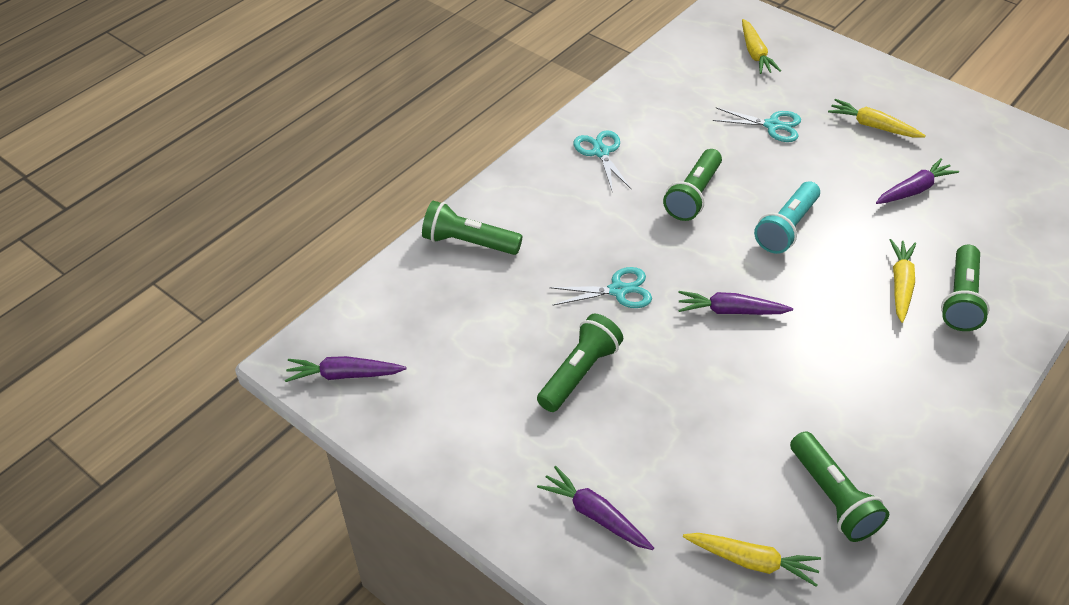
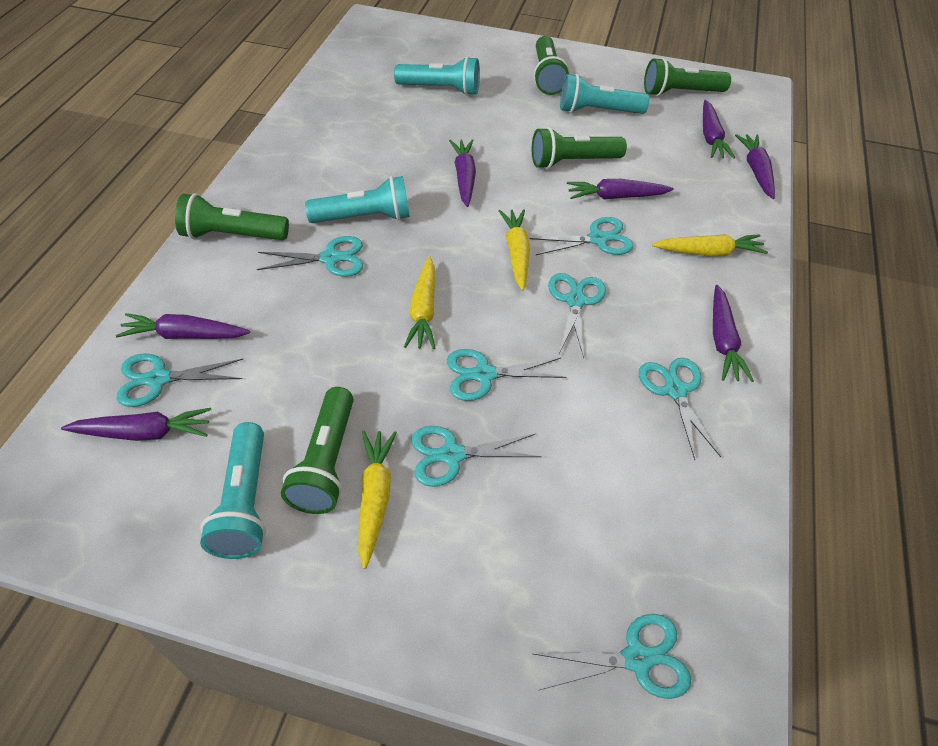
purple carrot: 4 -> 7
turquoise flashlight: 1 -> 4
turquoise scissors: 3 -> 8

